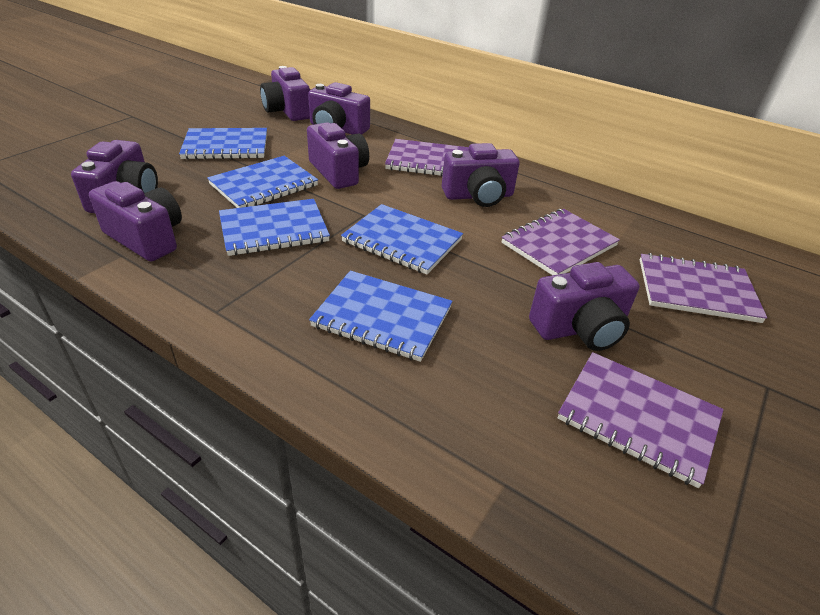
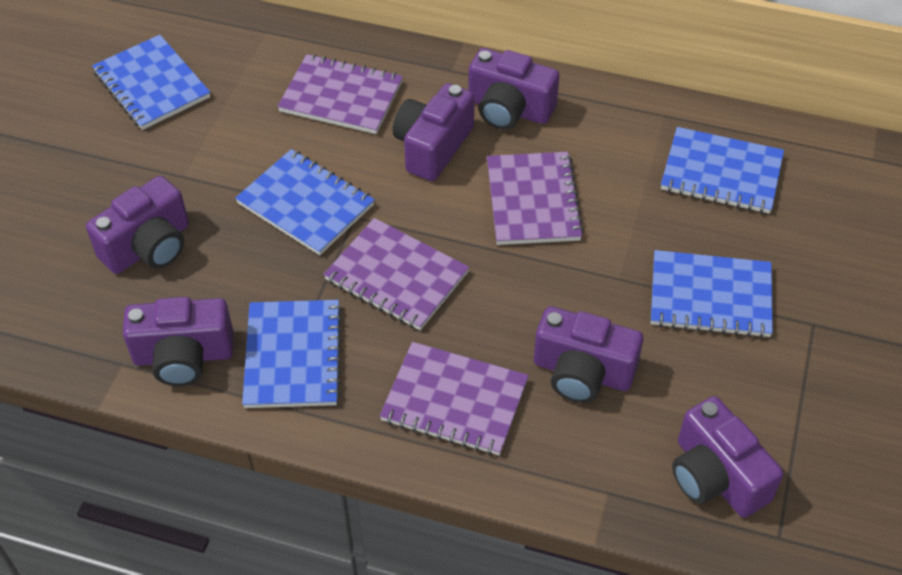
purple camera: 7 -> 6

